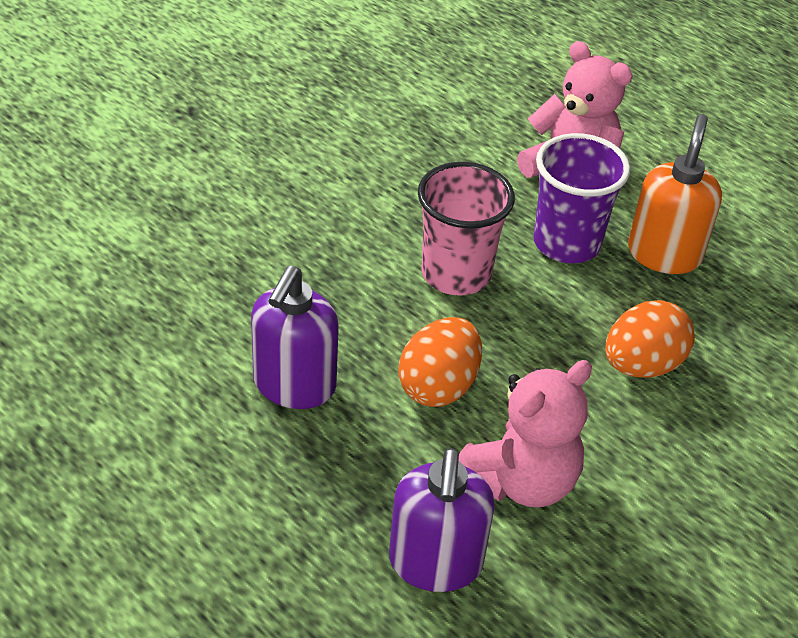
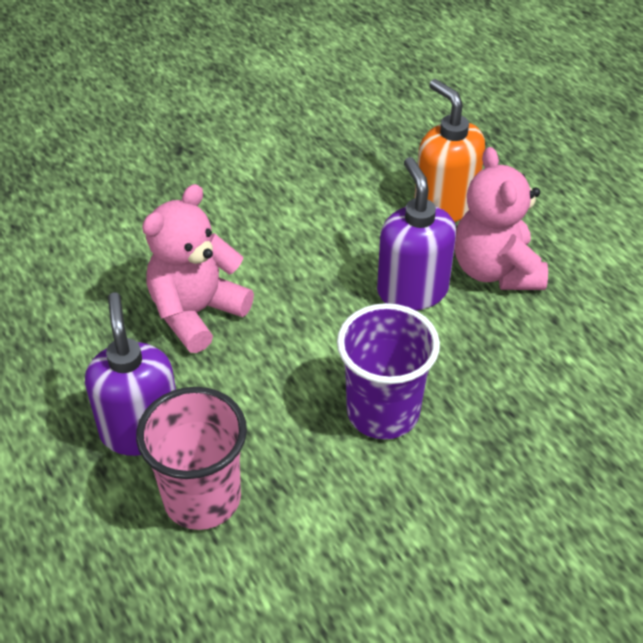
orange egg: 2 -> 0

